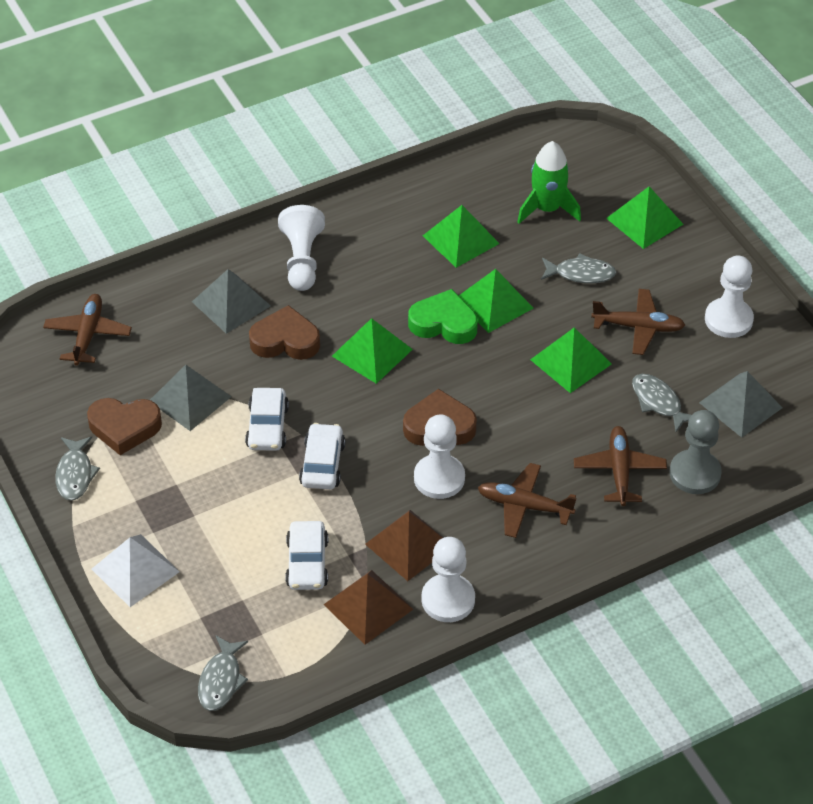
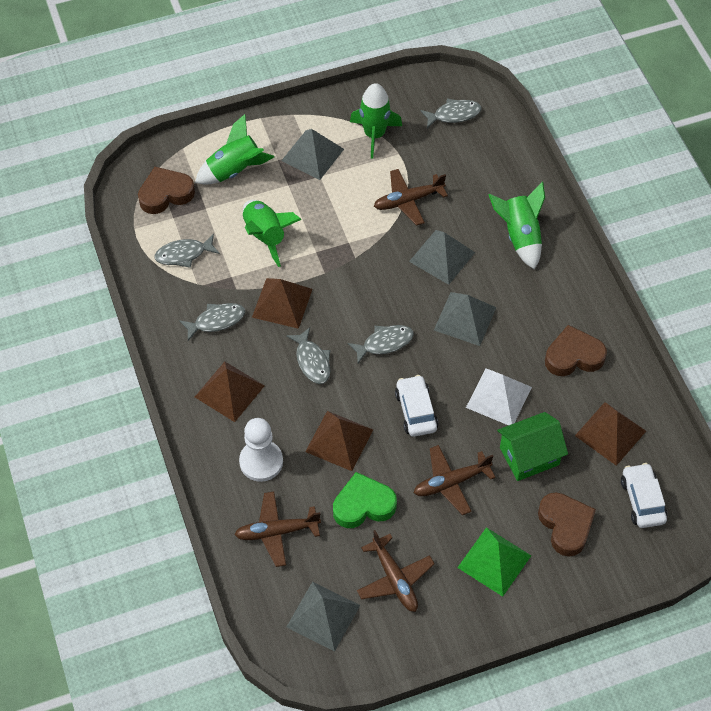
brown pyramid: 2 -> 4
green house: 0 -> 1
green pyramid: 5 -> 1
green rocket: 1 -> 4
grey fish: 4 -> 5
grey pawn: 1 -> 0
grey pyramid: 3 -> 4
white car: 3 -> 2
white pawn: 4 -> 1

